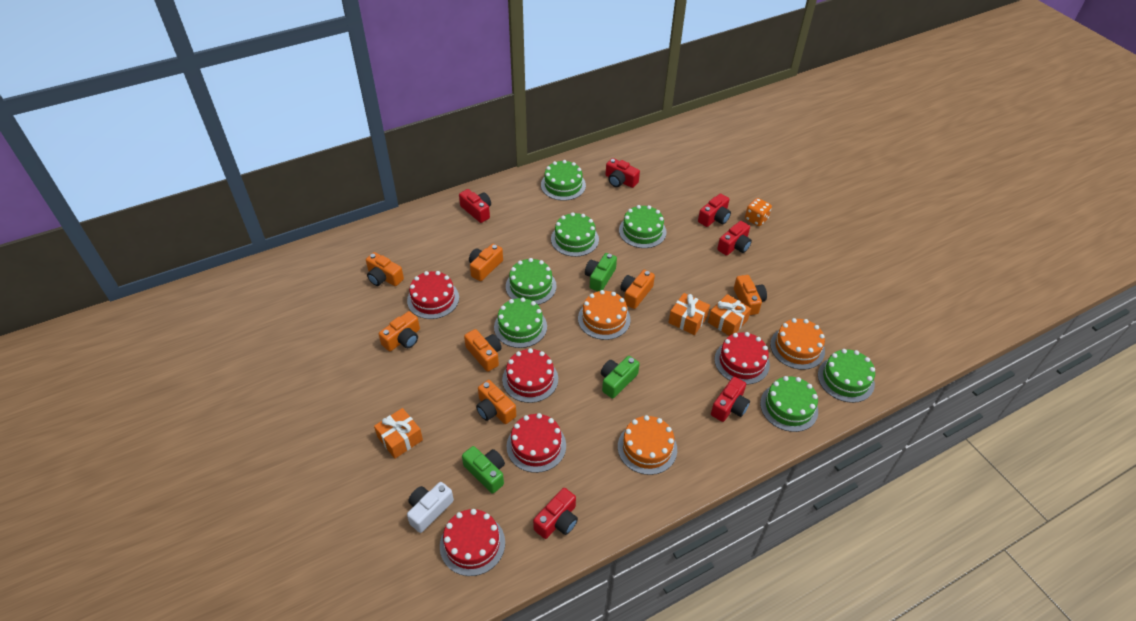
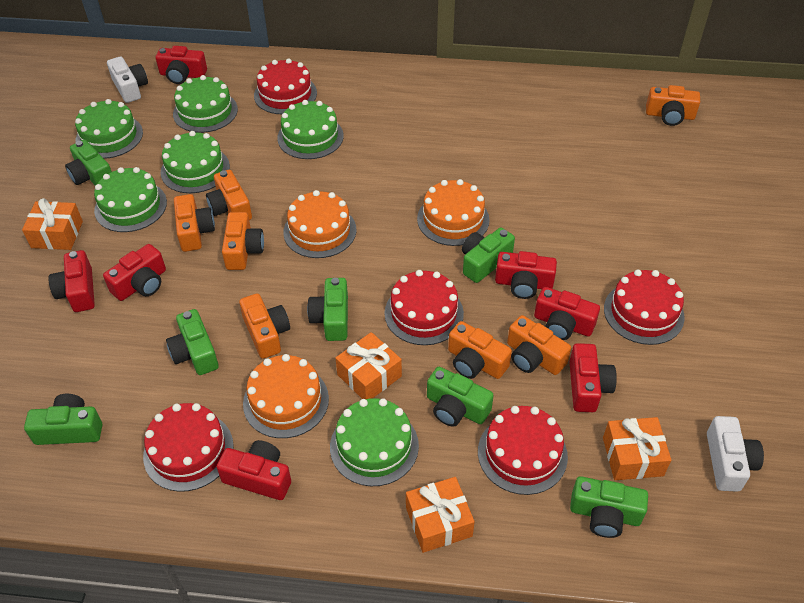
green cake: 7 -> 6
green camera: 3 -> 7
orange dice: 1 -> 0
orange gift: 3 -> 4
red camera: 6 -> 7
white camera: 1 -> 2

